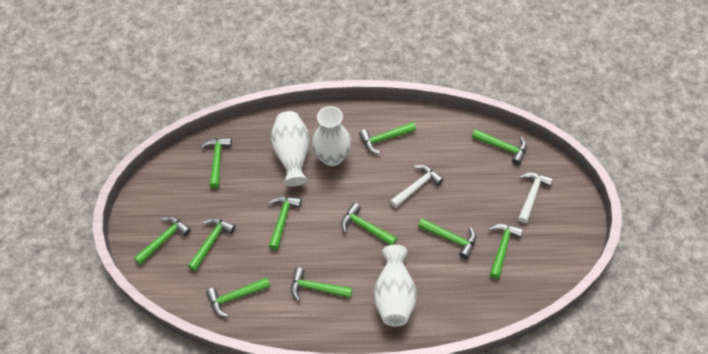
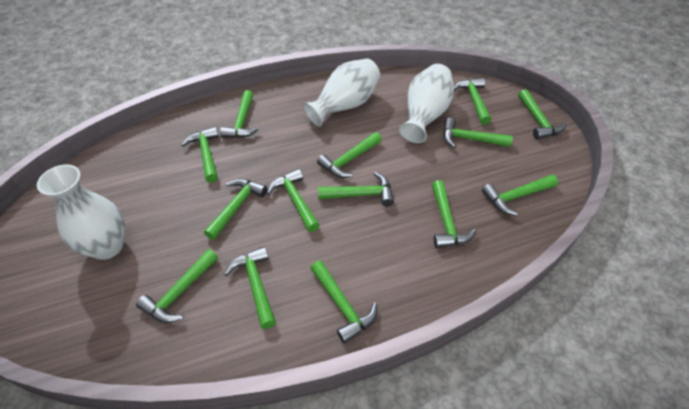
green hammer: 11 -> 14
white hammer: 2 -> 0

